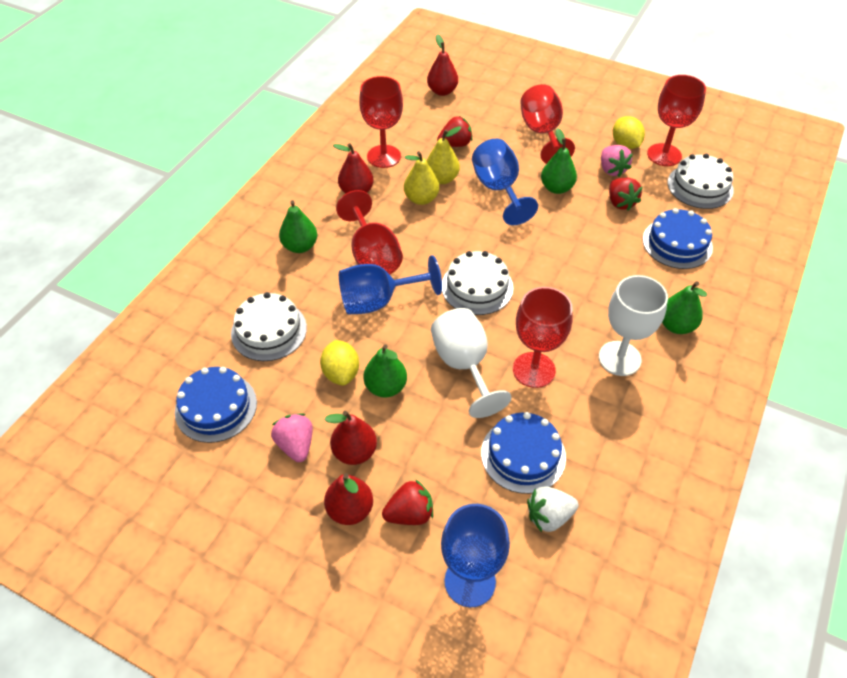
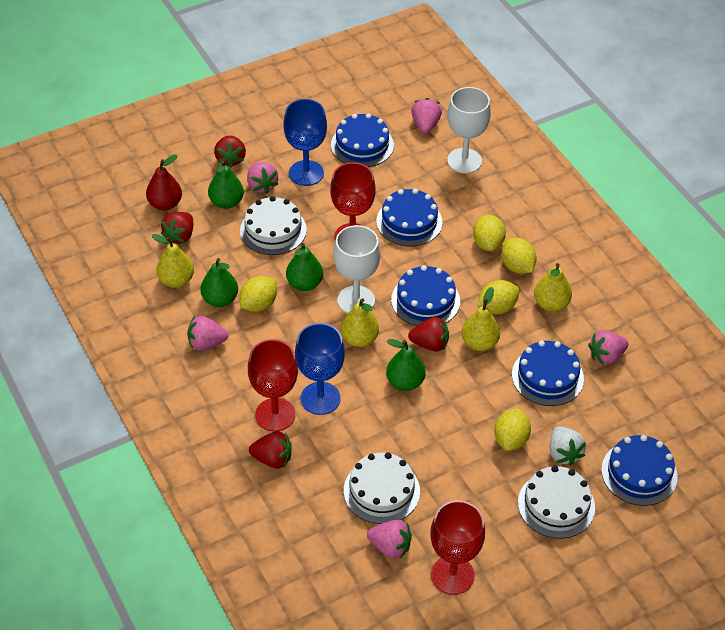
blue cake: 3 -> 5
blue goblet: 3 -> 2
pink strawberry: 2 -> 5
red goblet: 5 -> 3
red pear: 4 -> 1
red strawberry: 3 -> 4
yellow lemon: 2 -> 5
yellow pear: 2 -> 4

